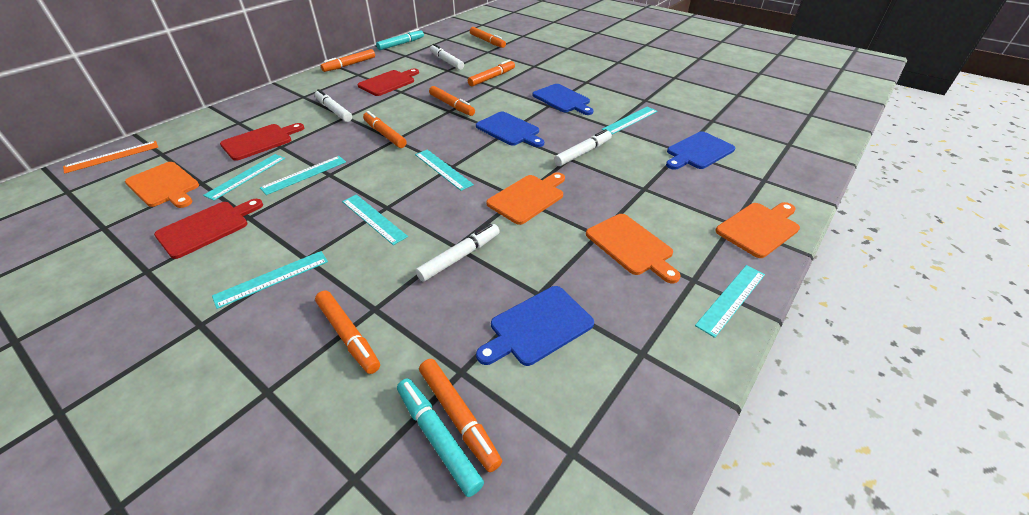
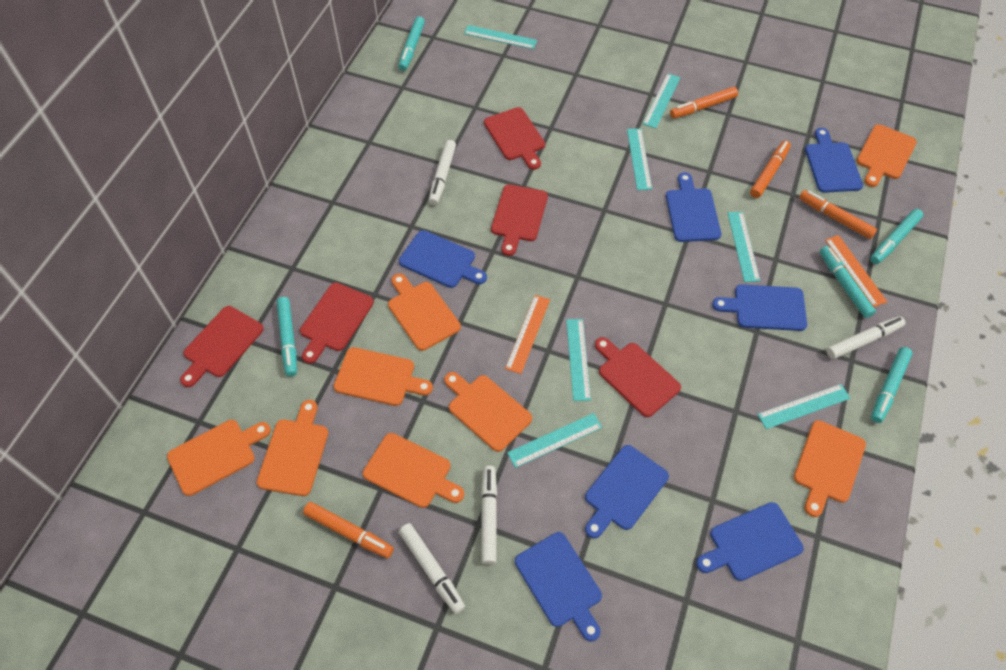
blue cutting board: 4 -> 7
orange cutting board: 4 -> 8
orange marker: 7 -> 4
orange ruler: 1 -> 2
red cutting board: 3 -> 5
turquoise marker: 2 -> 5

